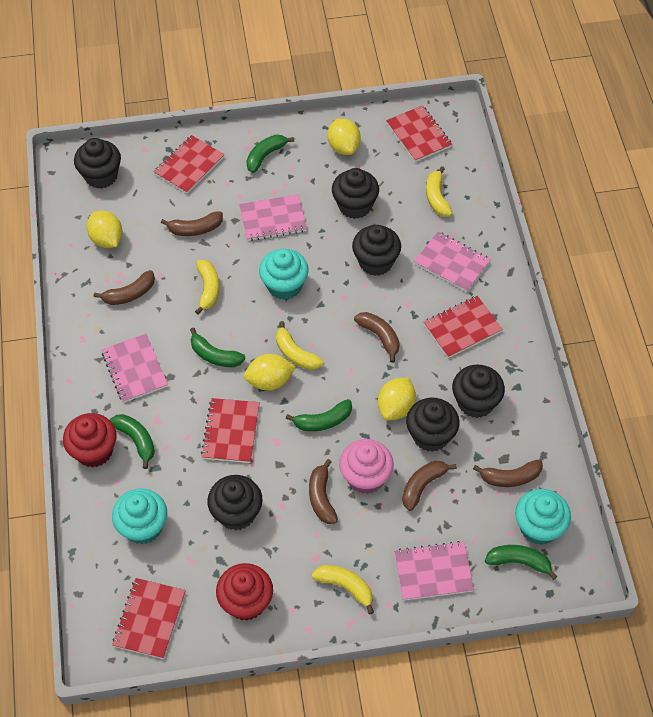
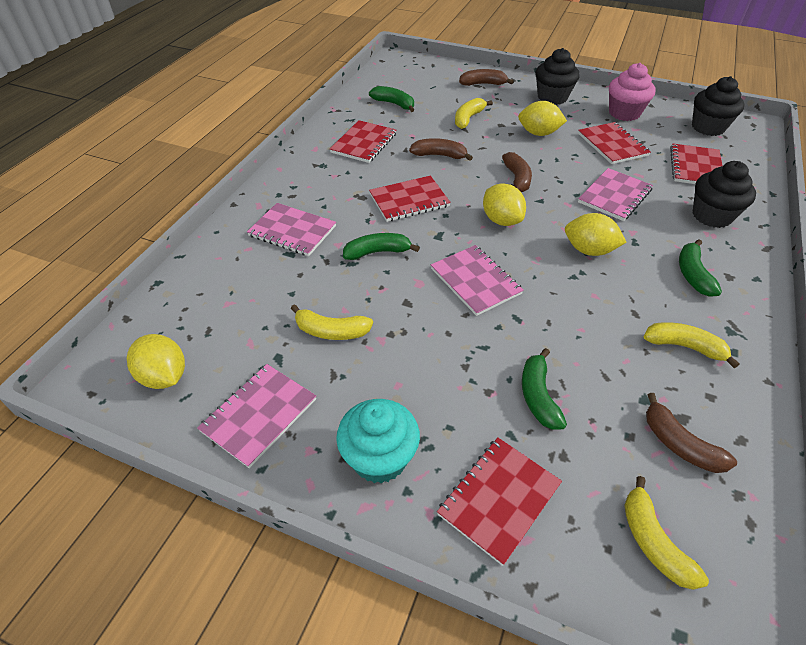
black cupcake: 6 -> 3
brown banana: 6 -> 4
green banana: 5 -> 4
red cupcake: 2 -> 0
turquoise cupcake: 3 -> 1

